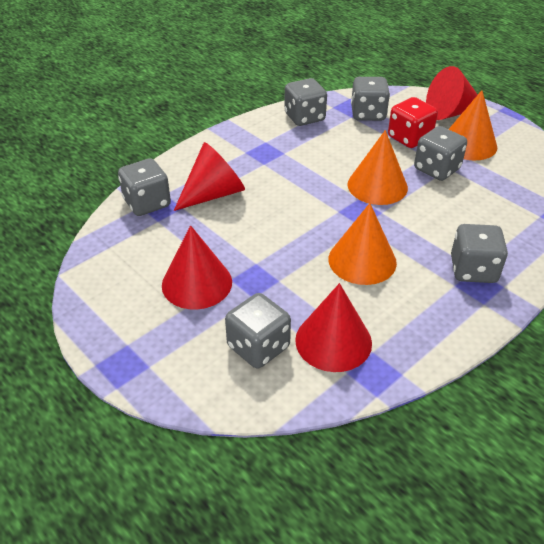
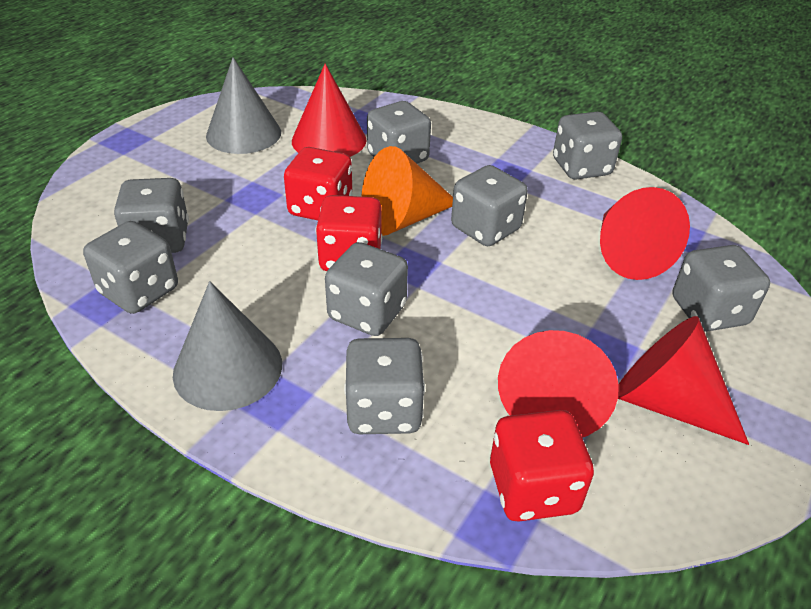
grey cone: 0 -> 2
grey dice: 6 -> 8
orange cone: 3 -> 1
red dice: 1 -> 3

